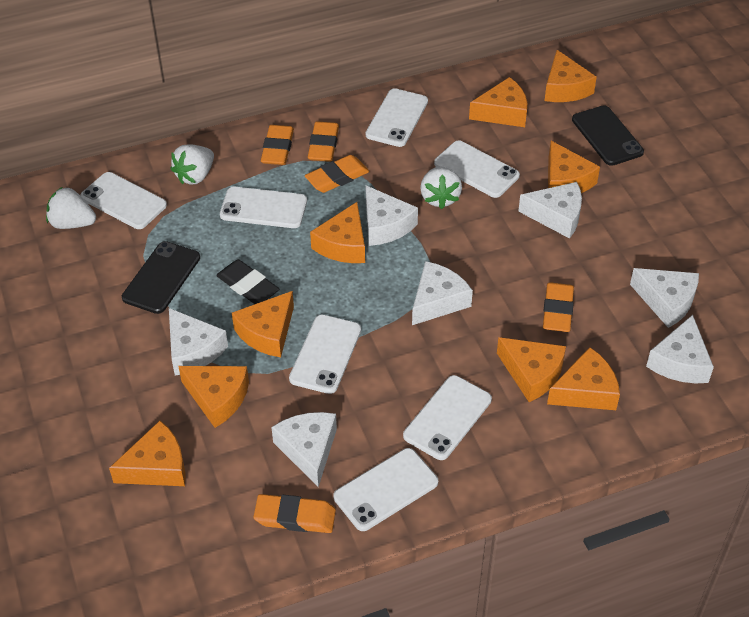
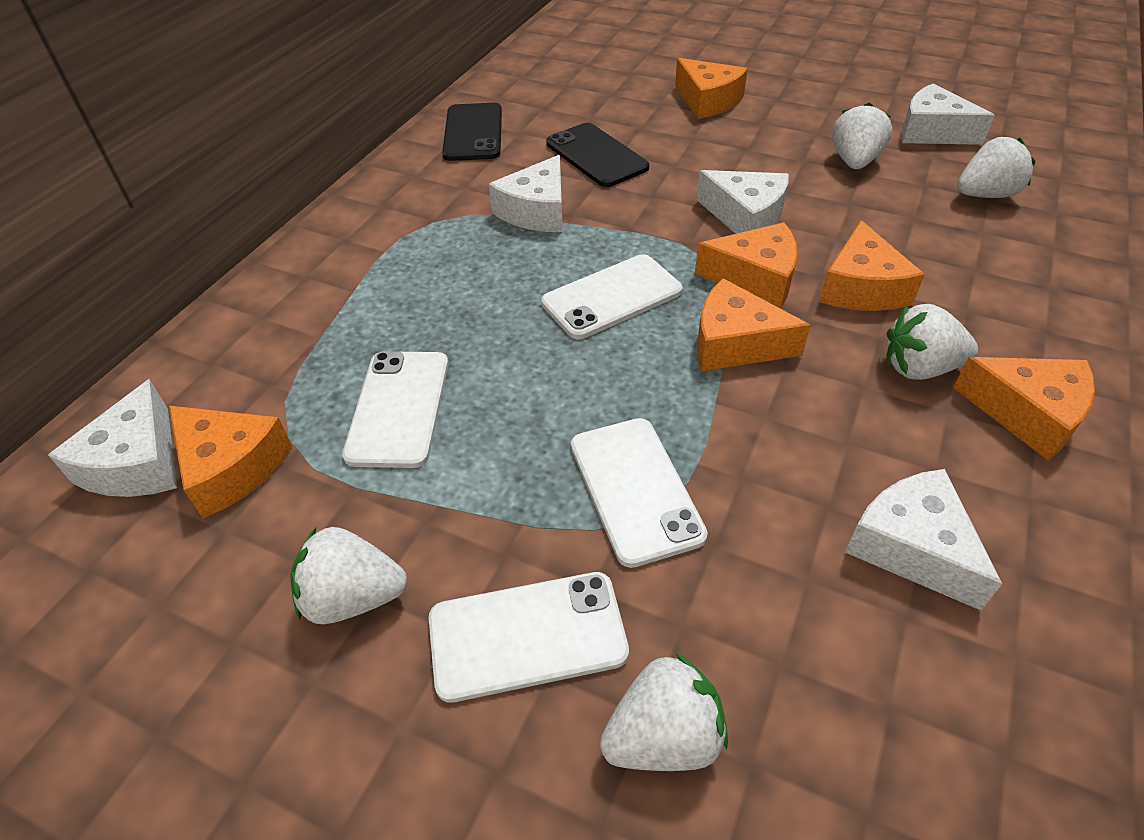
black eraser: 1 -> 0
orange cheese: 9 -> 6
orange eraser: 5 -> 0
white cheese: 7 -> 5
white phone: 7 -> 4
white strawberry: 3 -> 5

